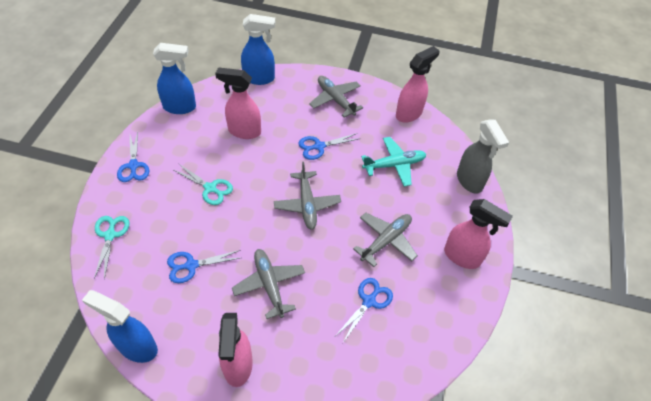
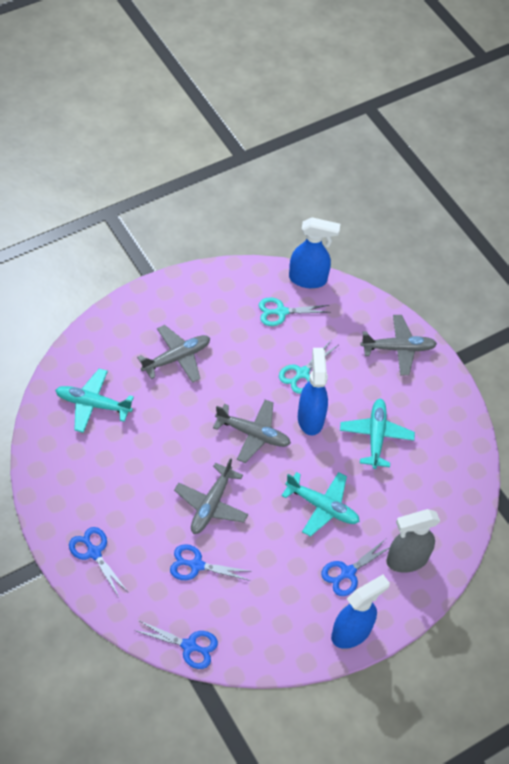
pink spray bottle: 4 -> 0
turquoise plane: 1 -> 3

